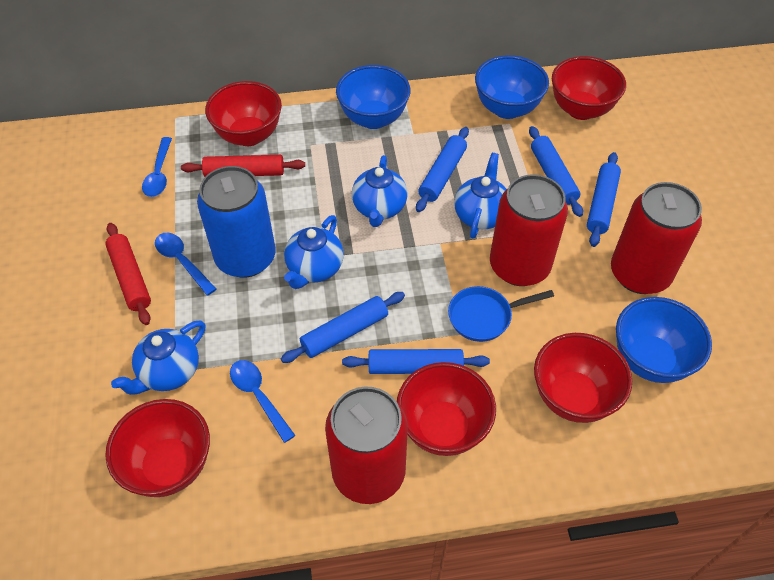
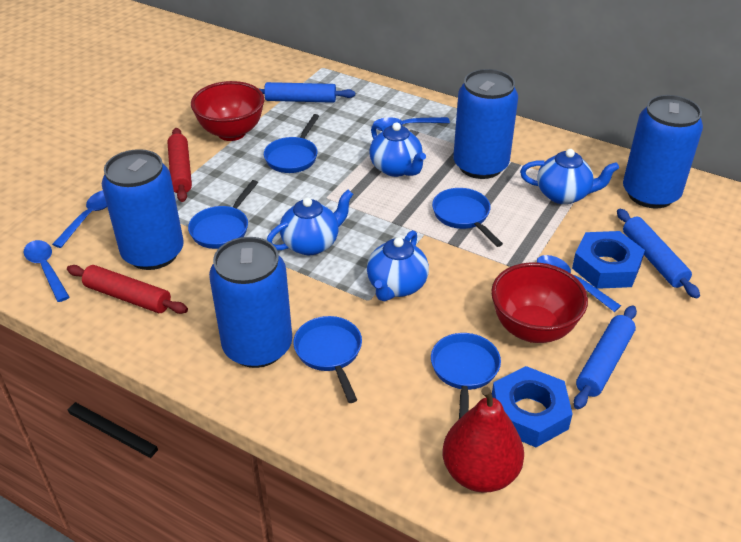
blue bowl: 3 -> 0
blue can: 1 -> 4
blue nut: 0 -> 2
blue pan: 1 -> 5
blue rolling pin: 5 -> 3
blue spoon: 3 -> 4
red bowl: 5 -> 2
red can: 3 -> 0
red pear: 0 -> 1

